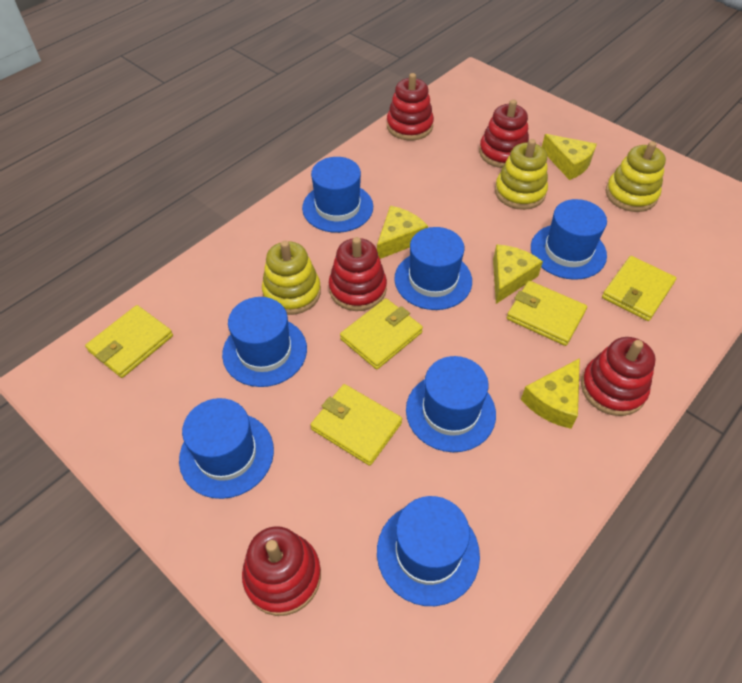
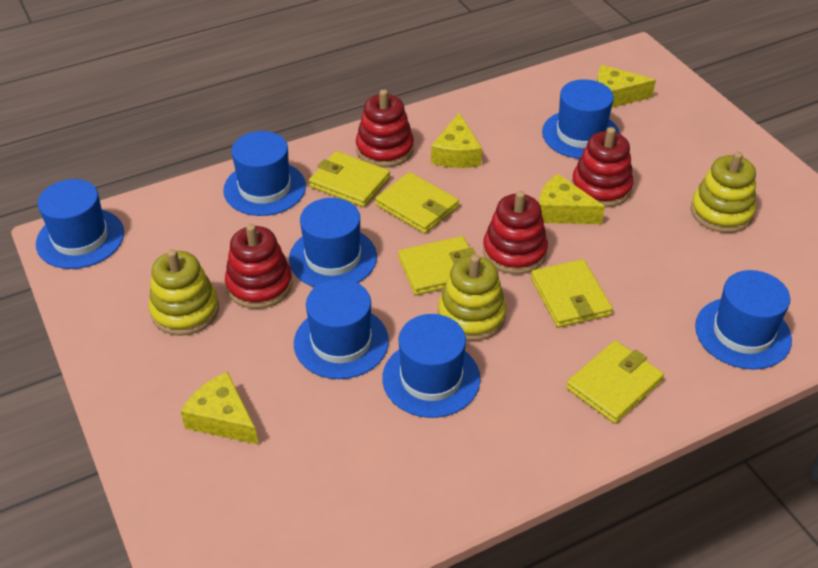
red stacking toy: 5 -> 4

